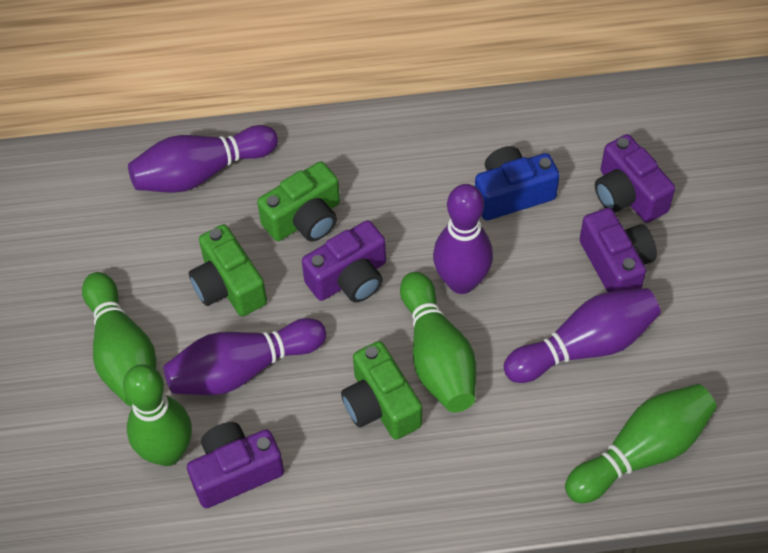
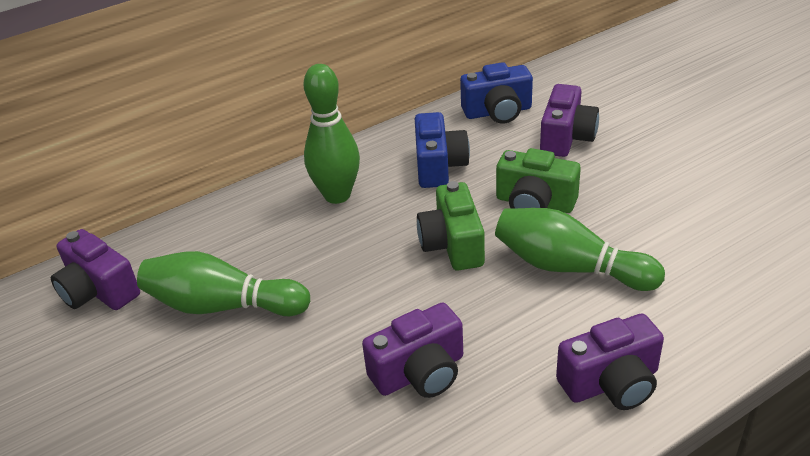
blue camera: 1 -> 2
green bowling pin: 4 -> 3
green camera: 3 -> 2
purple bowling pin: 4 -> 0

